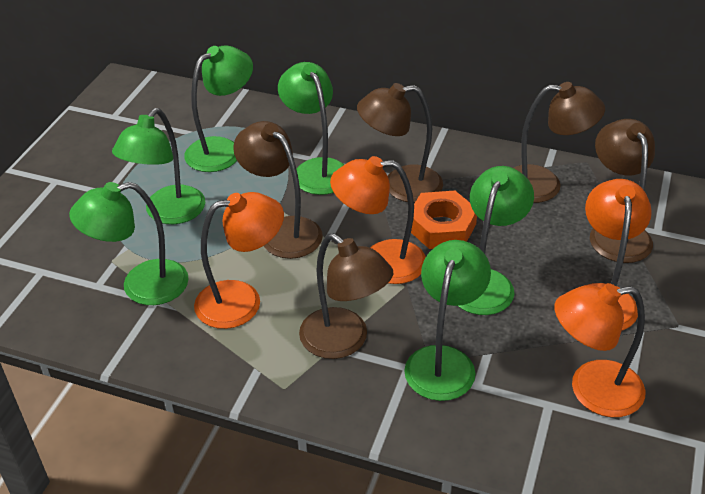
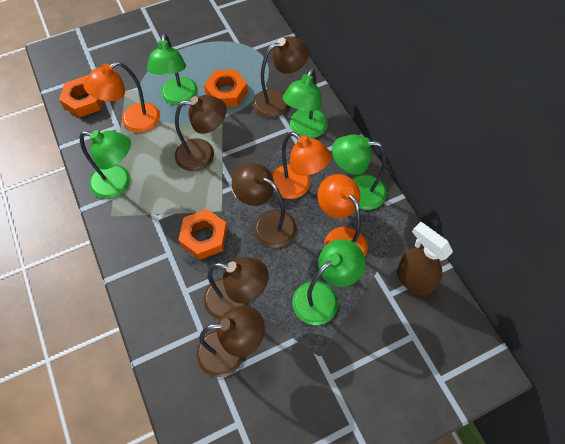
brown spray bottle: 0 -> 1
green lamp: 6 -> 5
orange lamp: 4 -> 3
orange nut: 1 -> 3

